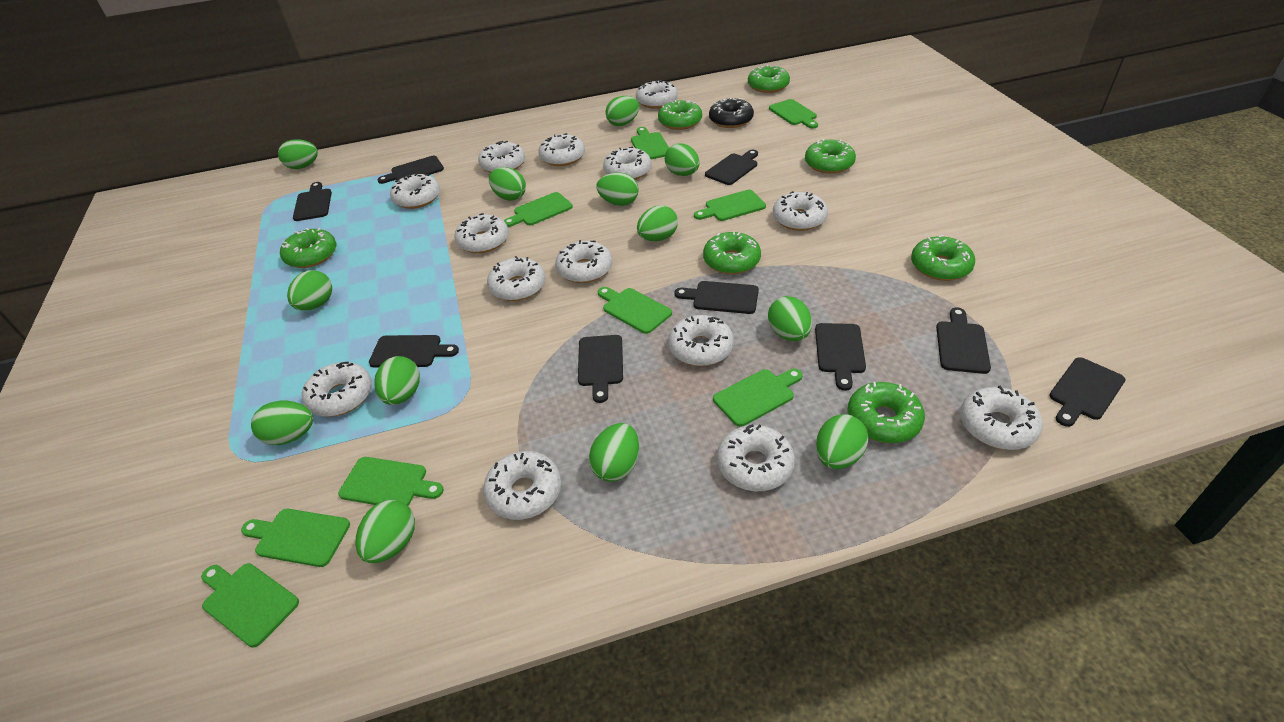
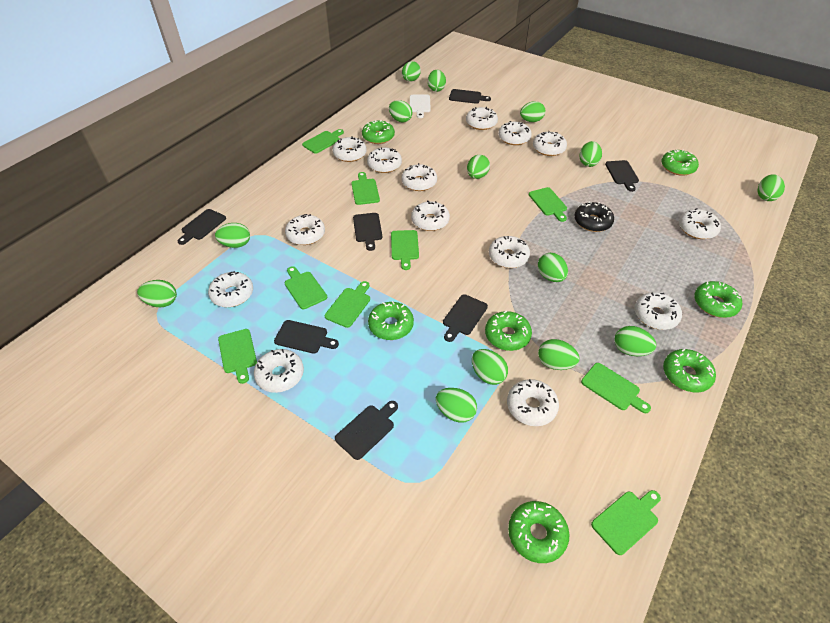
black cutting board: 9 -> 7
green egg: 13 -> 14
white cutting board: 0 -> 1

